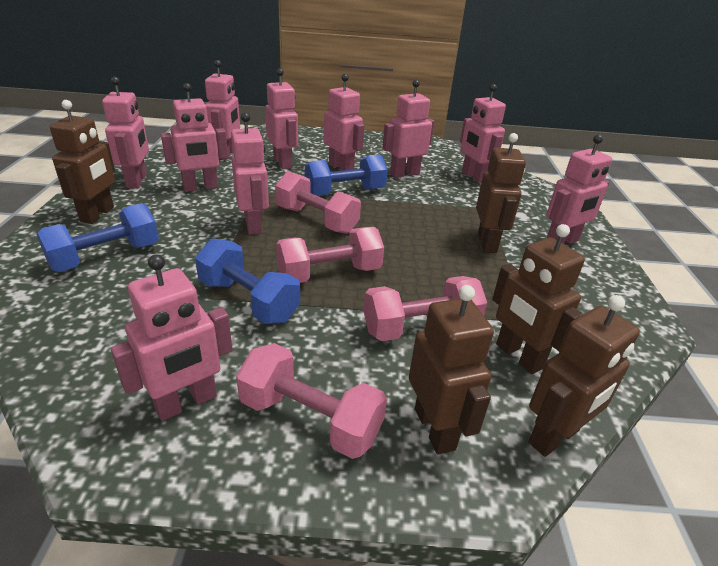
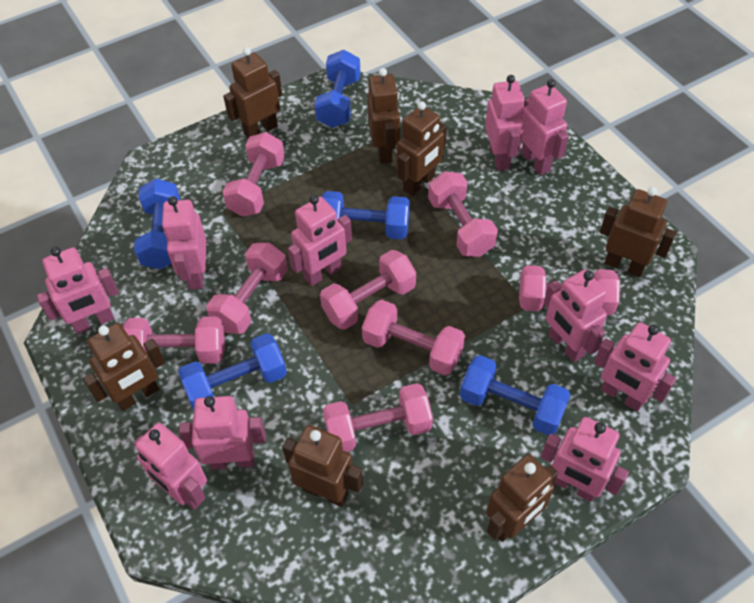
blue dumbbell: 3 -> 5
brown robot: 5 -> 7
pink dumbbell: 4 -> 8

